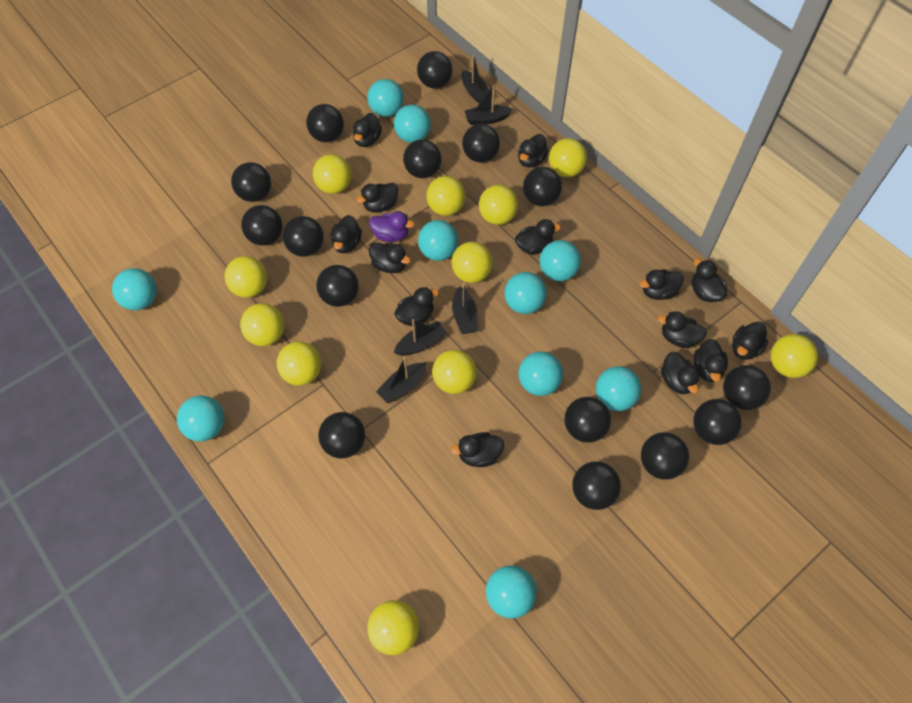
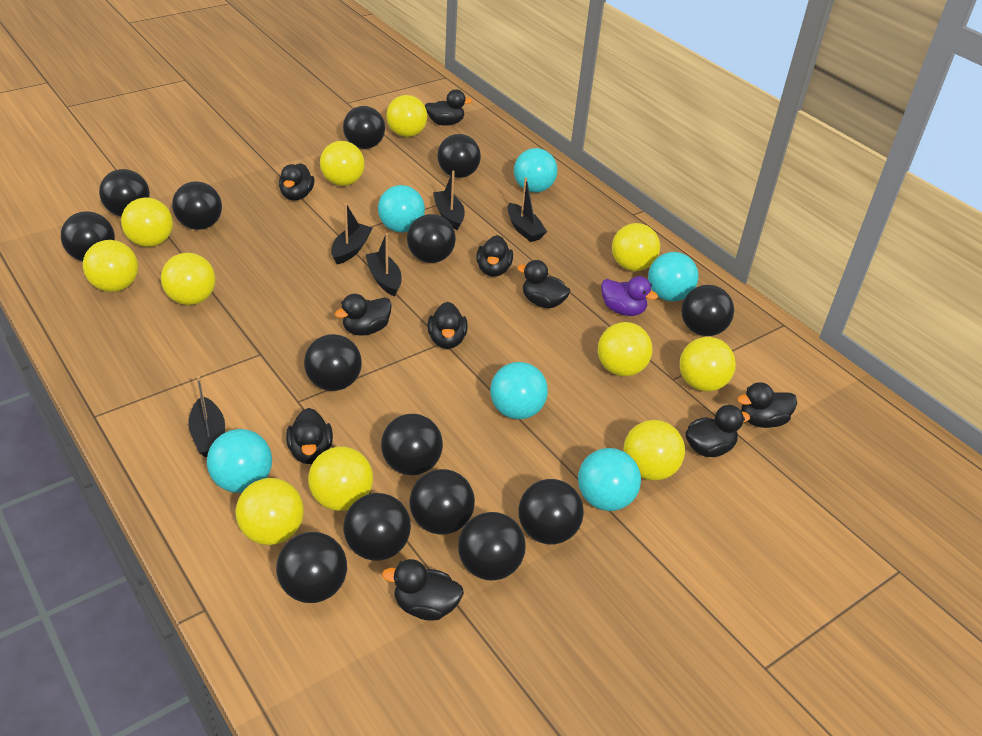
black ball: 15 -> 14
black duck: 14 -> 10
turquoise ball: 10 -> 6

